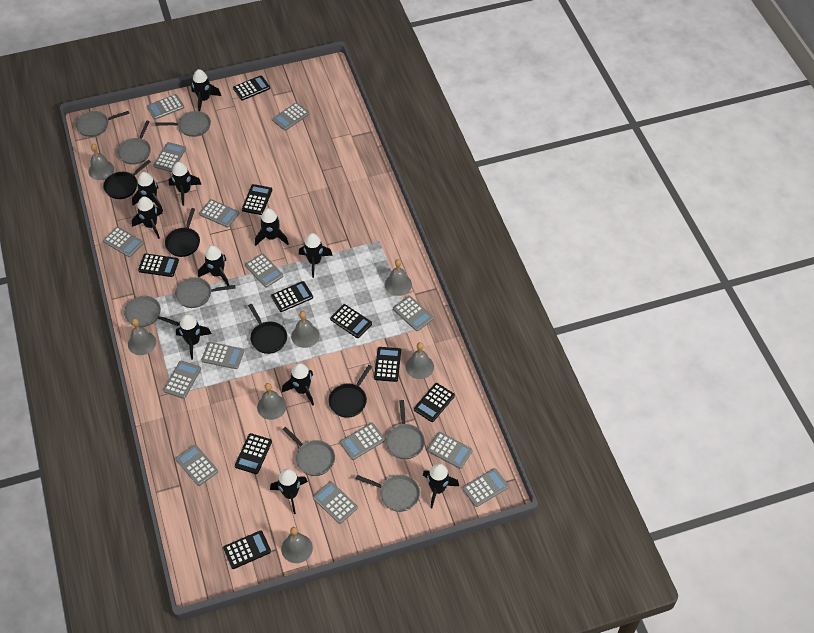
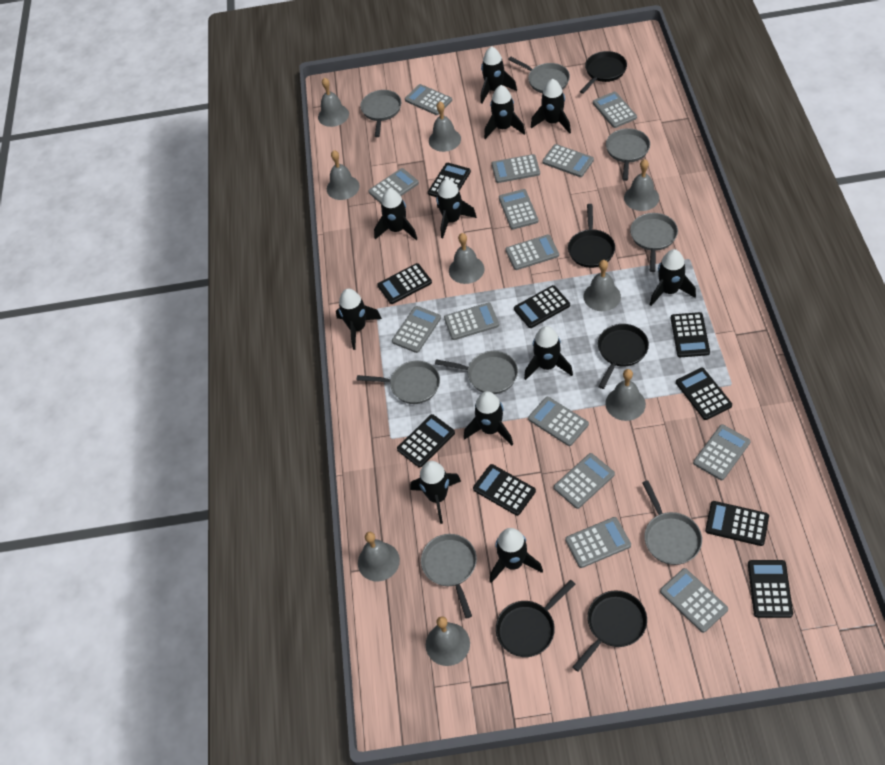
black pan: 4 -> 5
grey bell: 7 -> 9

